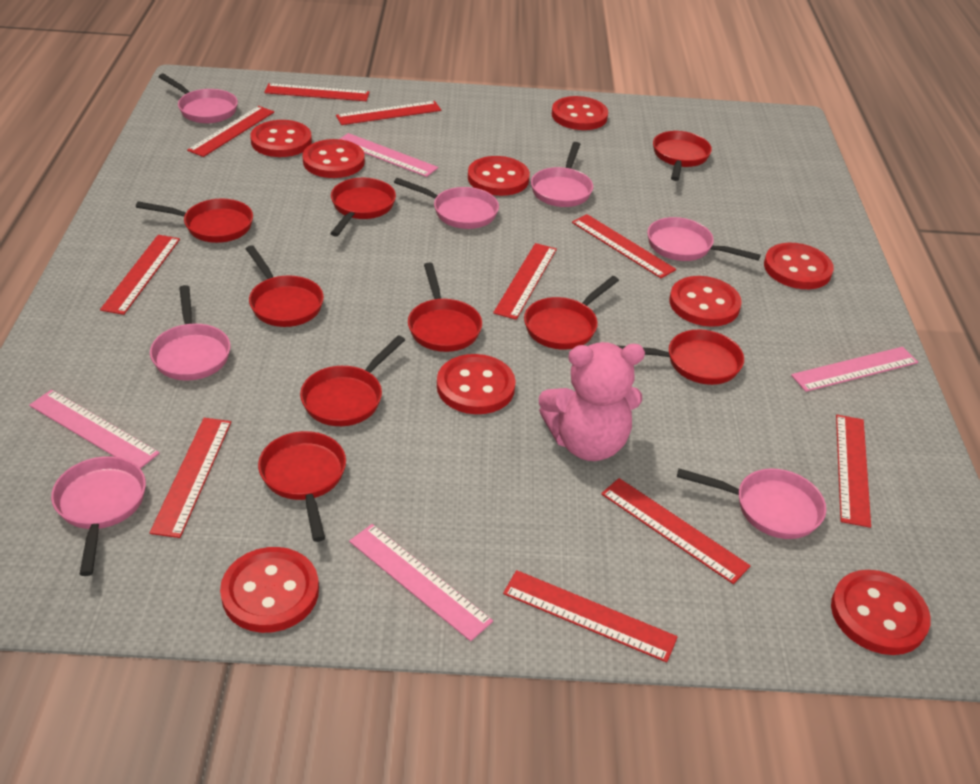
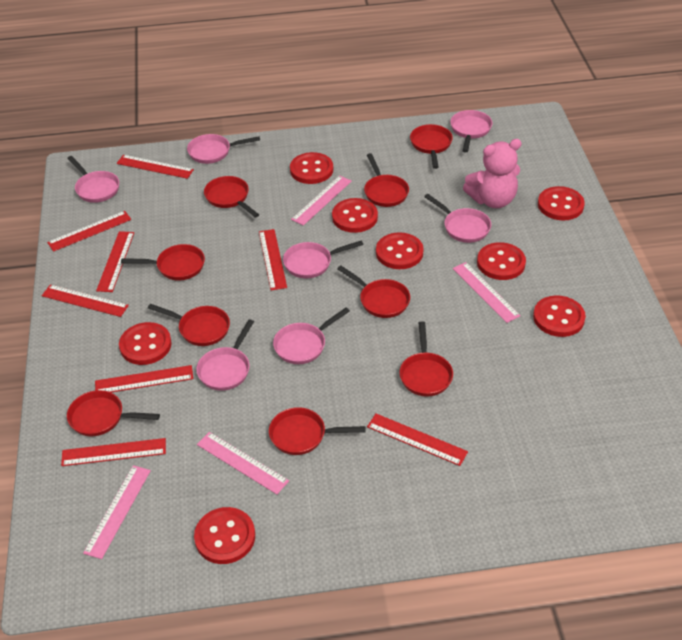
red button: 9 -> 8
red ruler: 10 -> 8

